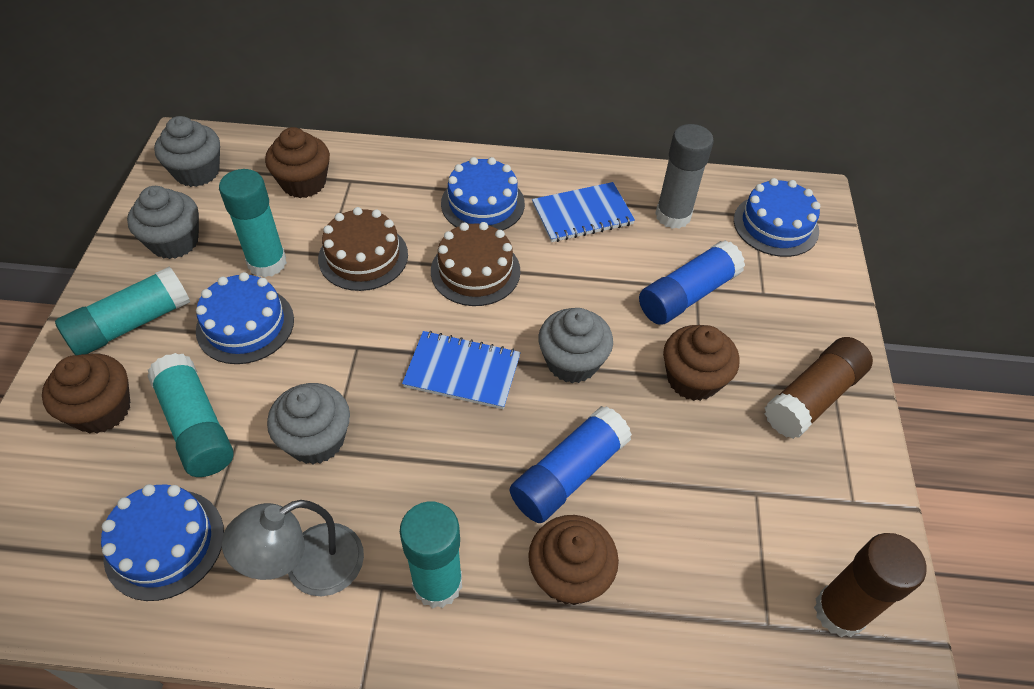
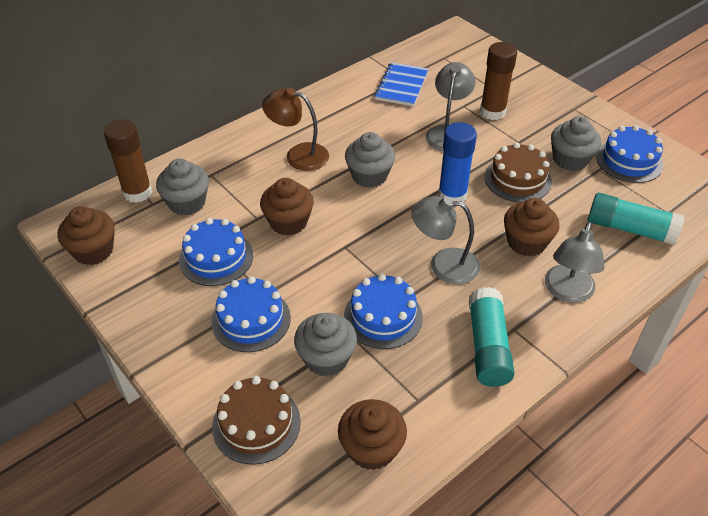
blue glue stick: 2 -> 1
blue notebook: 2 -> 1
brown lamp: 0 -> 1
grey glue stick: 1 -> 0
grey lamp: 1 -> 3
turquoise glue stick: 4 -> 2

